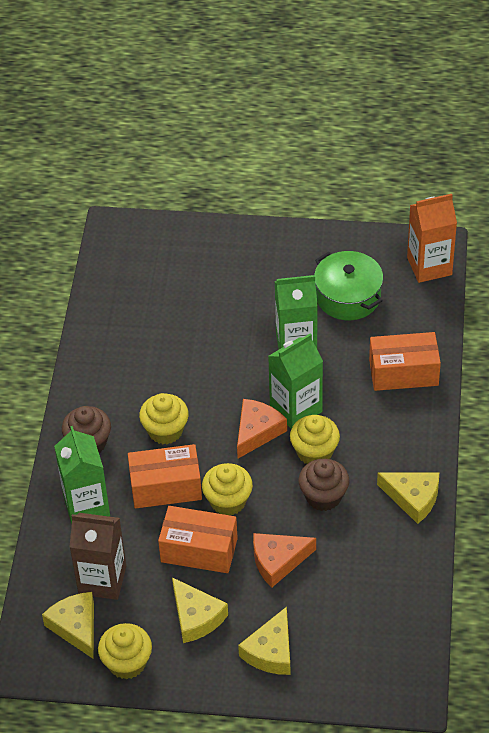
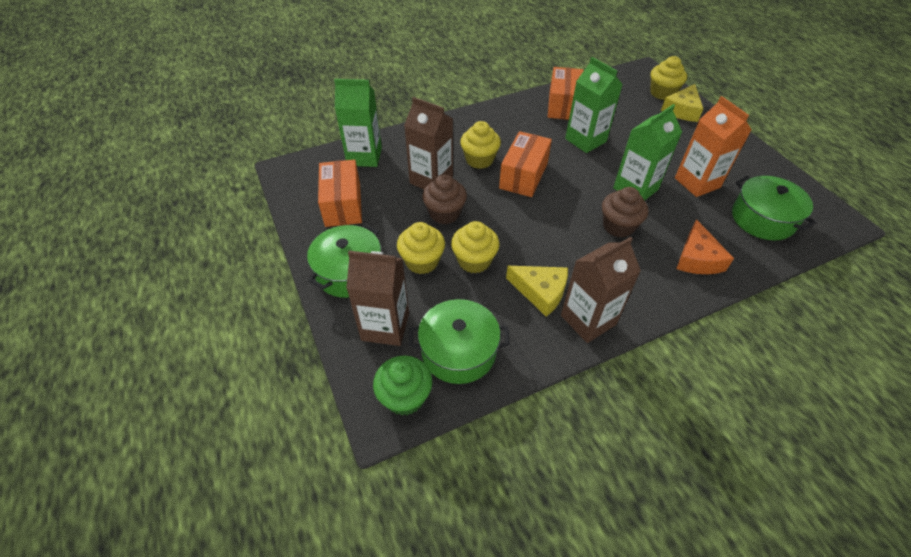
brown carton: 1 -> 3
green cupcake: 0 -> 1
green pot: 1 -> 3
orange cheese: 2 -> 1
yellow cheese: 4 -> 2

